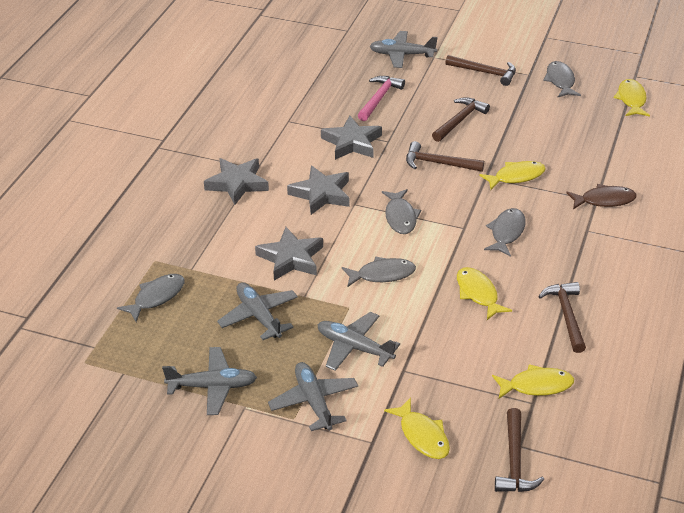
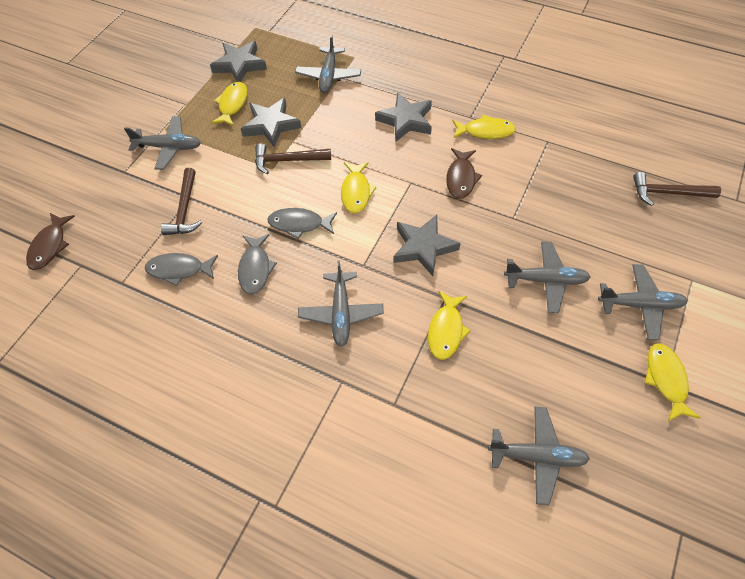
brown fish: 1 -> 2
brown hammer: 5 -> 3
grey fish: 5 -> 3
grey plane: 5 -> 6
pink hammer: 1 -> 0

